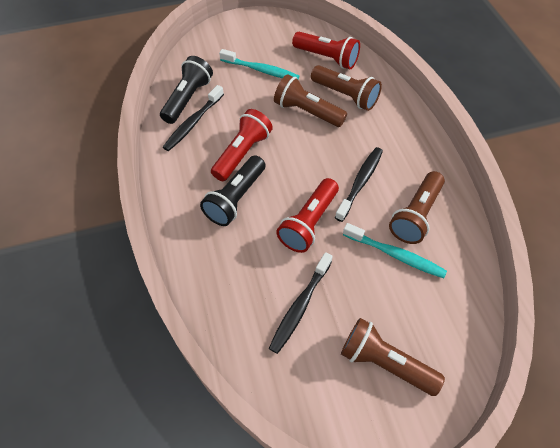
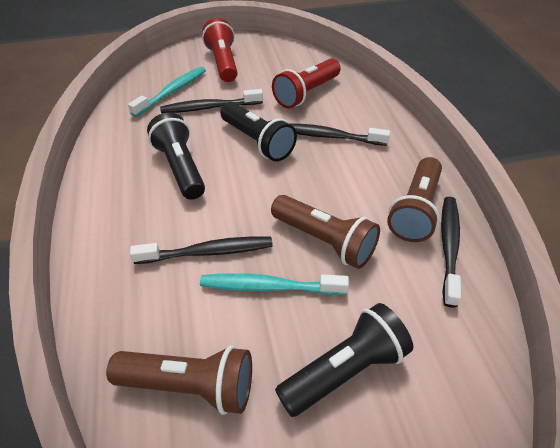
black flashlight: 2 -> 3
black toothbrush: 3 -> 4
brown flashlight: 4 -> 3
red flashlight: 3 -> 2

